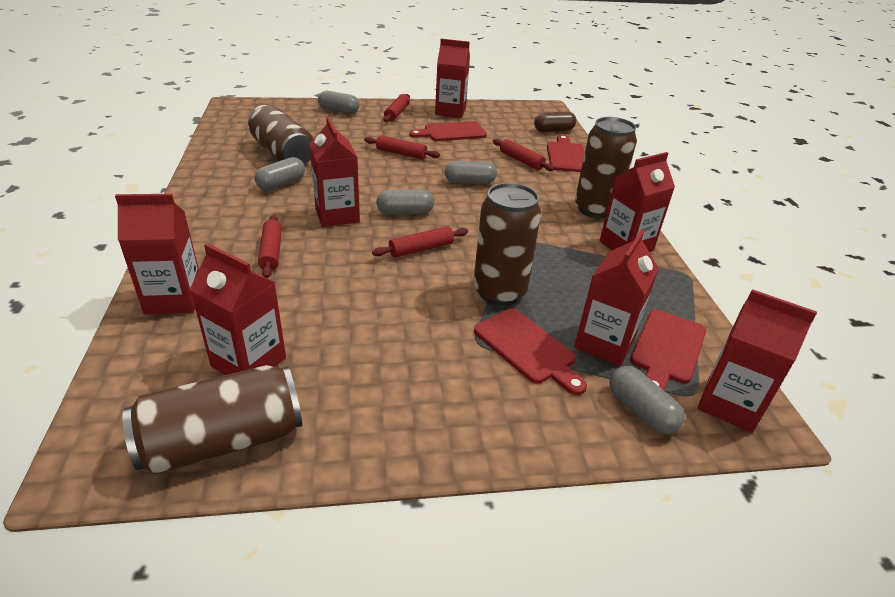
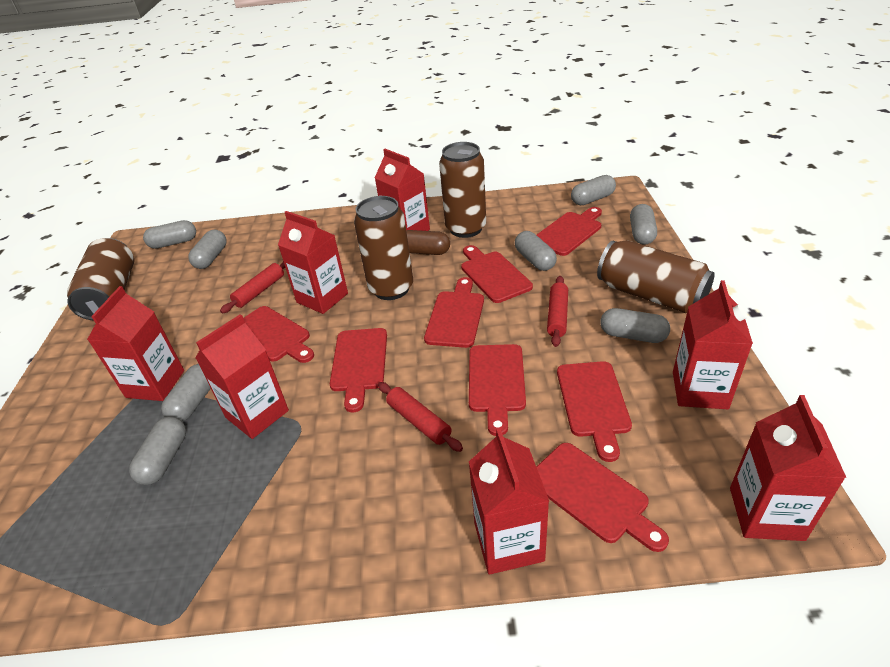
grey capsule: 5 -> 8
red cutting board: 4 -> 8
red rolling pin: 5 -> 3

